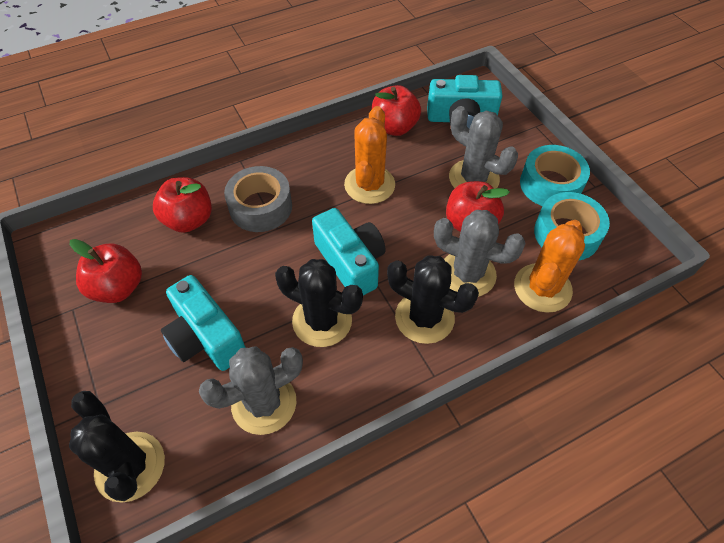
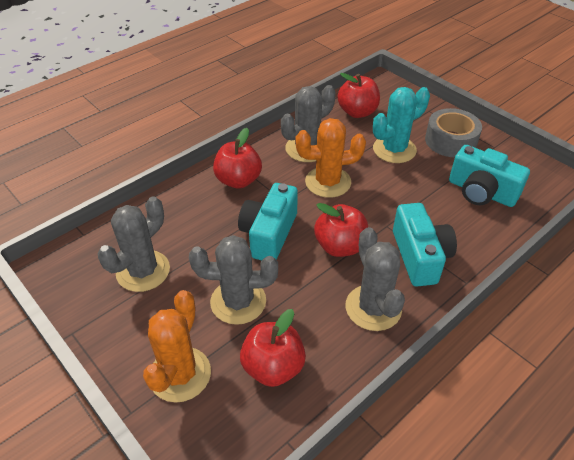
black cactus: 3 -> 0
grey cactus: 3 -> 4
turquoise cactus: 0 -> 1
turquoise tape: 2 -> 0

